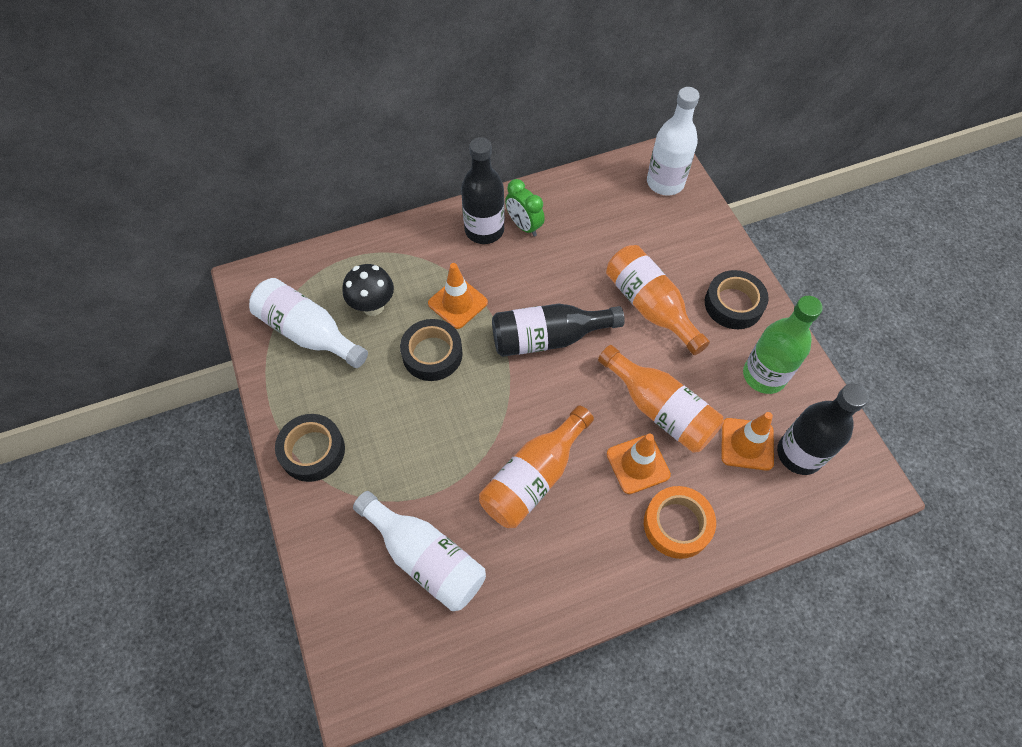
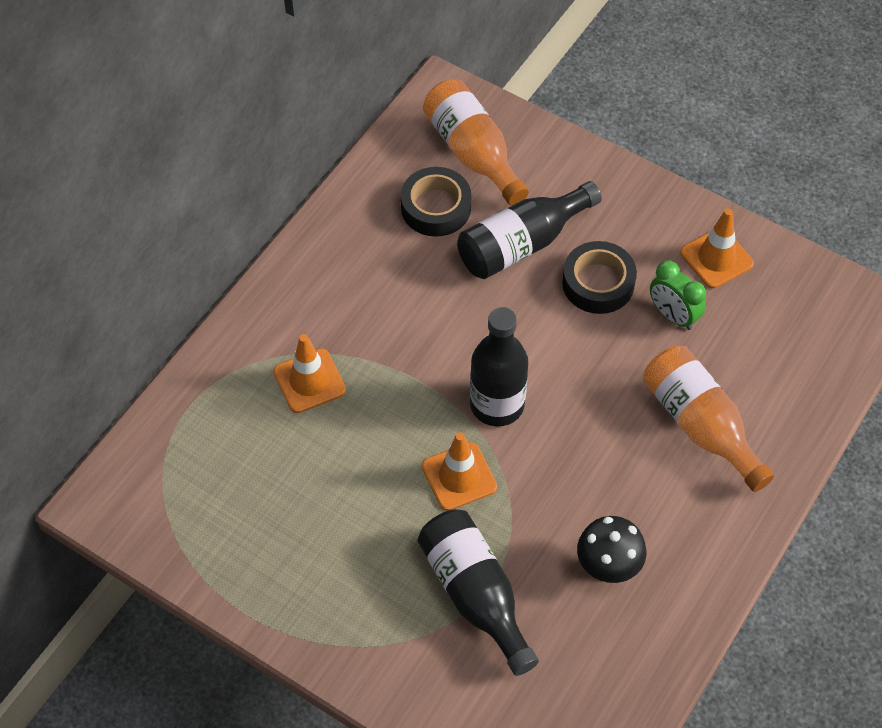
black tape: 3 -> 2
green bottle: 1 -> 0
orange bottle: 3 -> 2
orange tape: 1 -> 0
white bottle: 3 -> 0

